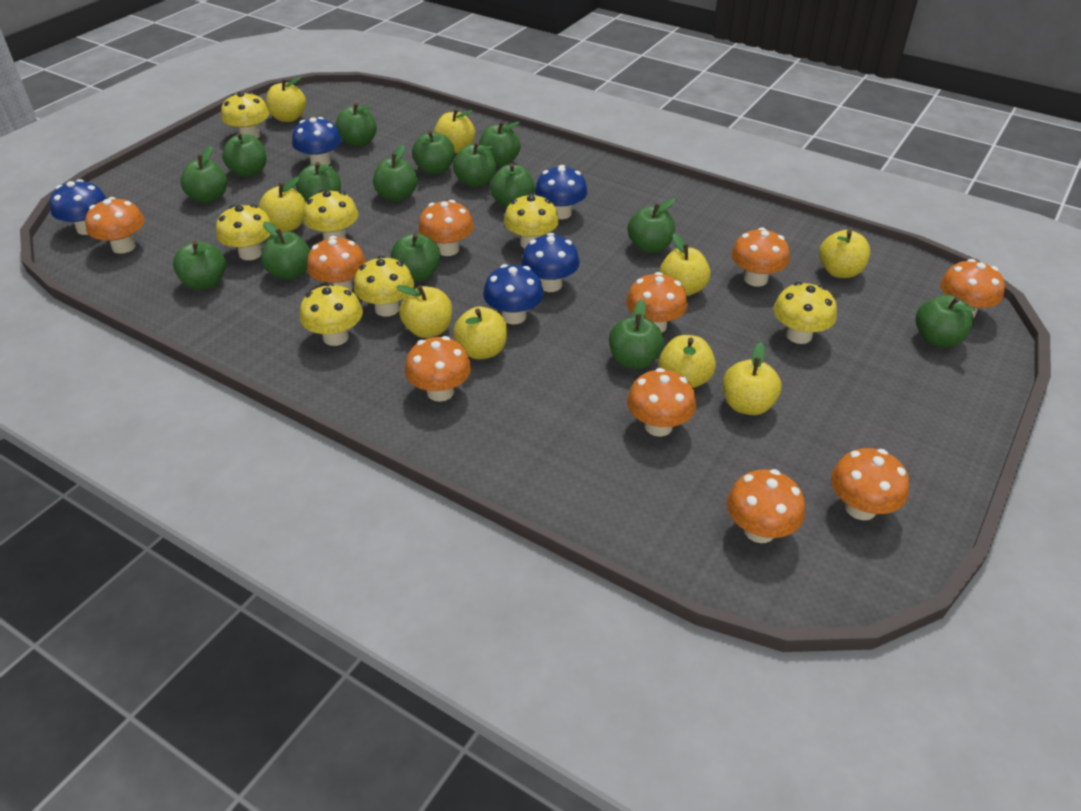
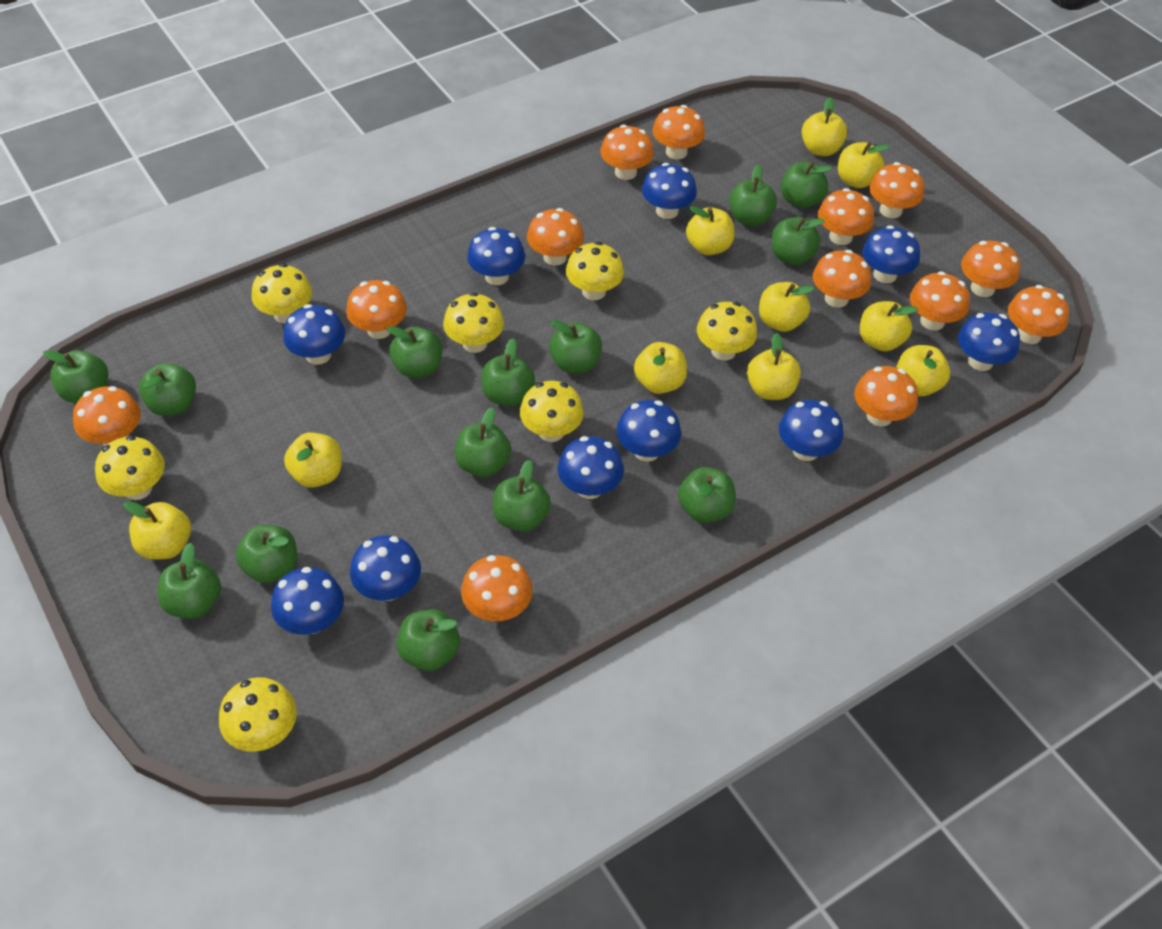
blue mushroom: 5 -> 10
green apple: 15 -> 14
orange mushroom: 10 -> 13
yellow apple: 9 -> 10

